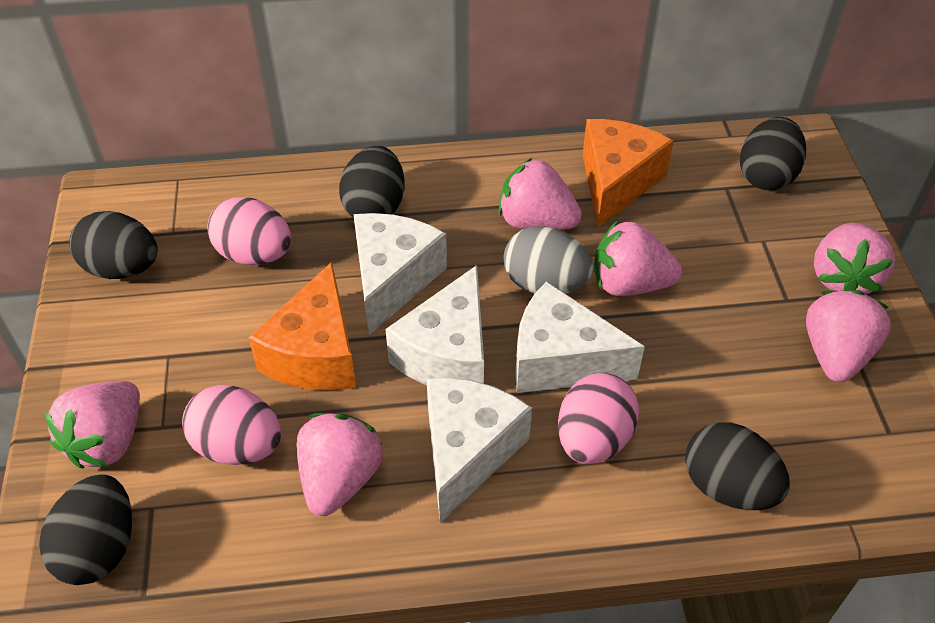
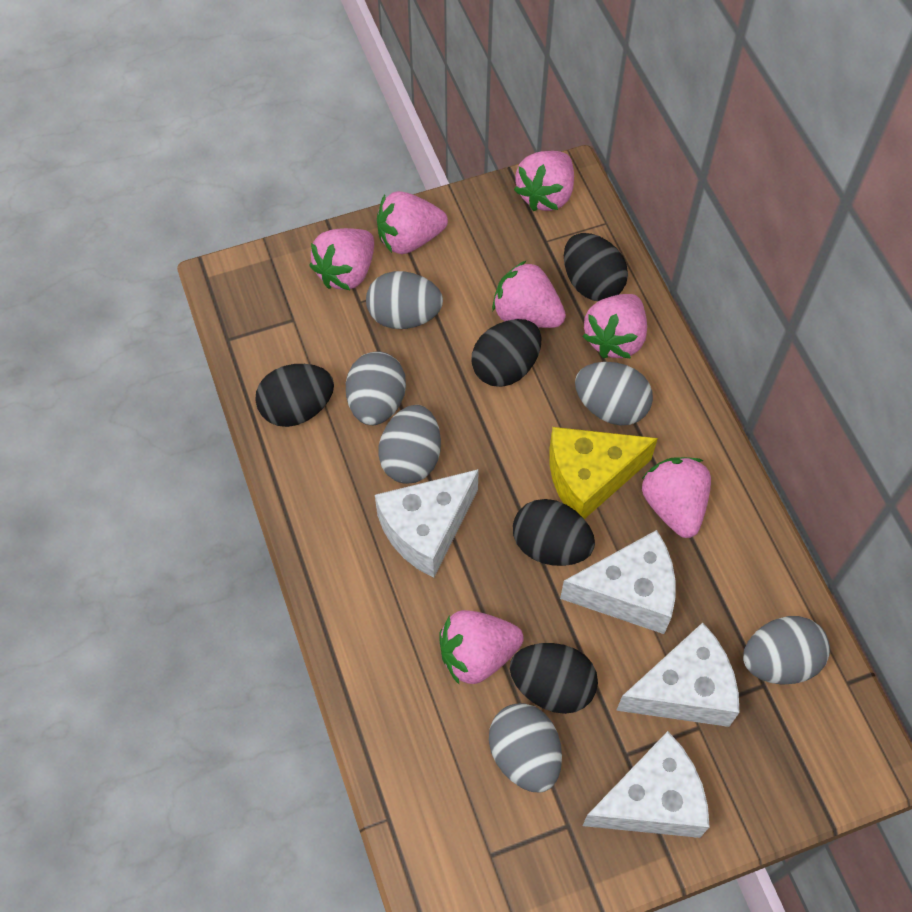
grey egg: 1 -> 6
orange cheese: 2 -> 0
pink egg: 3 -> 0
pink strawberry: 6 -> 7
yellow cheese: 0 -> 1

